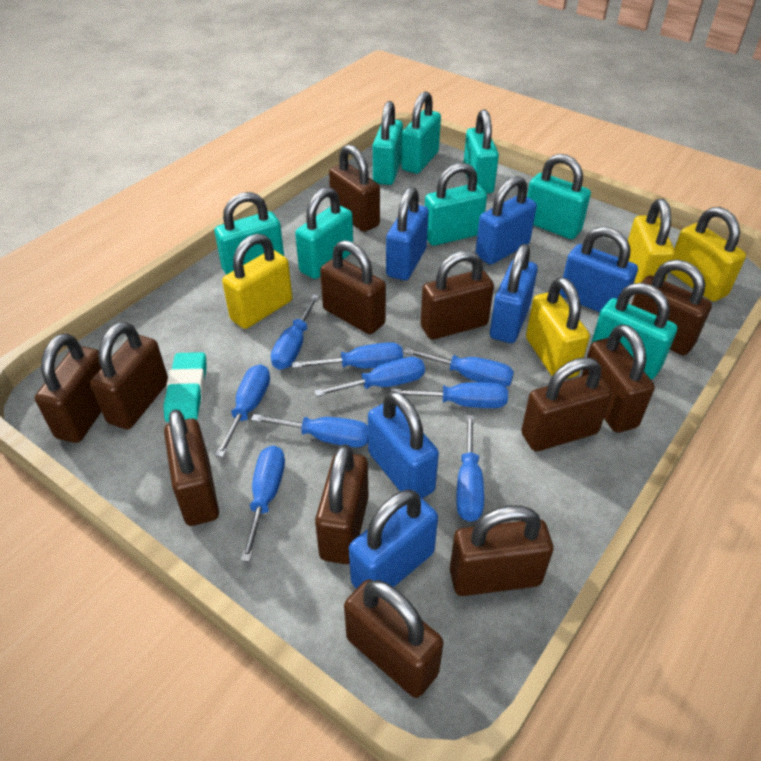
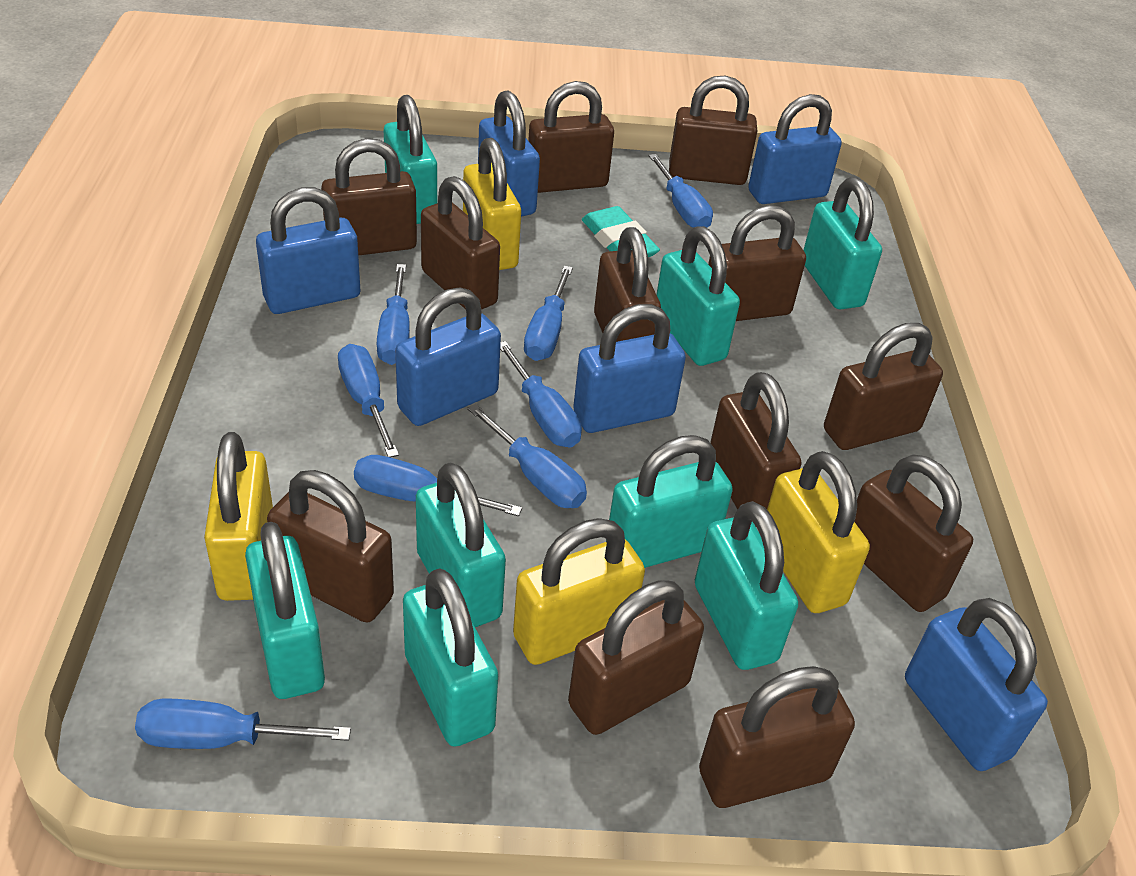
blue screwdriver: 9 -> 8

